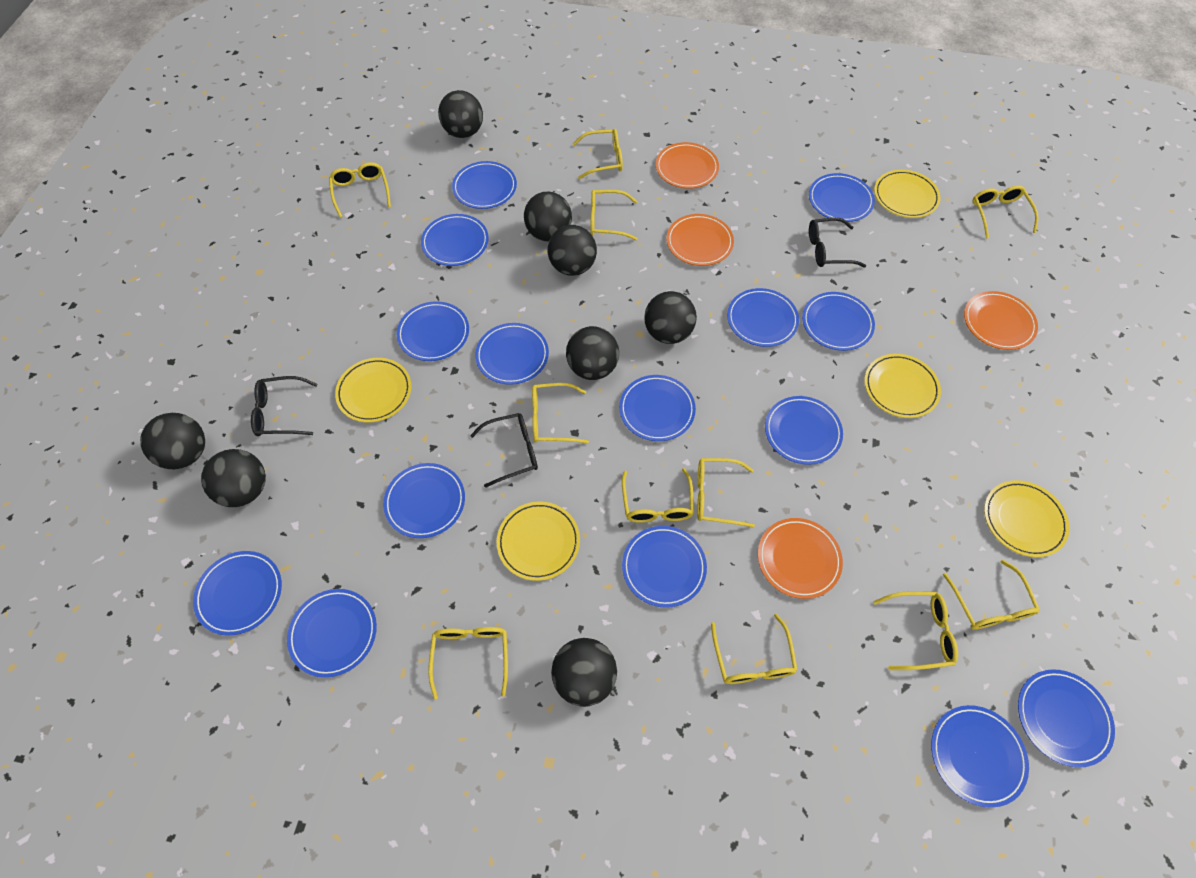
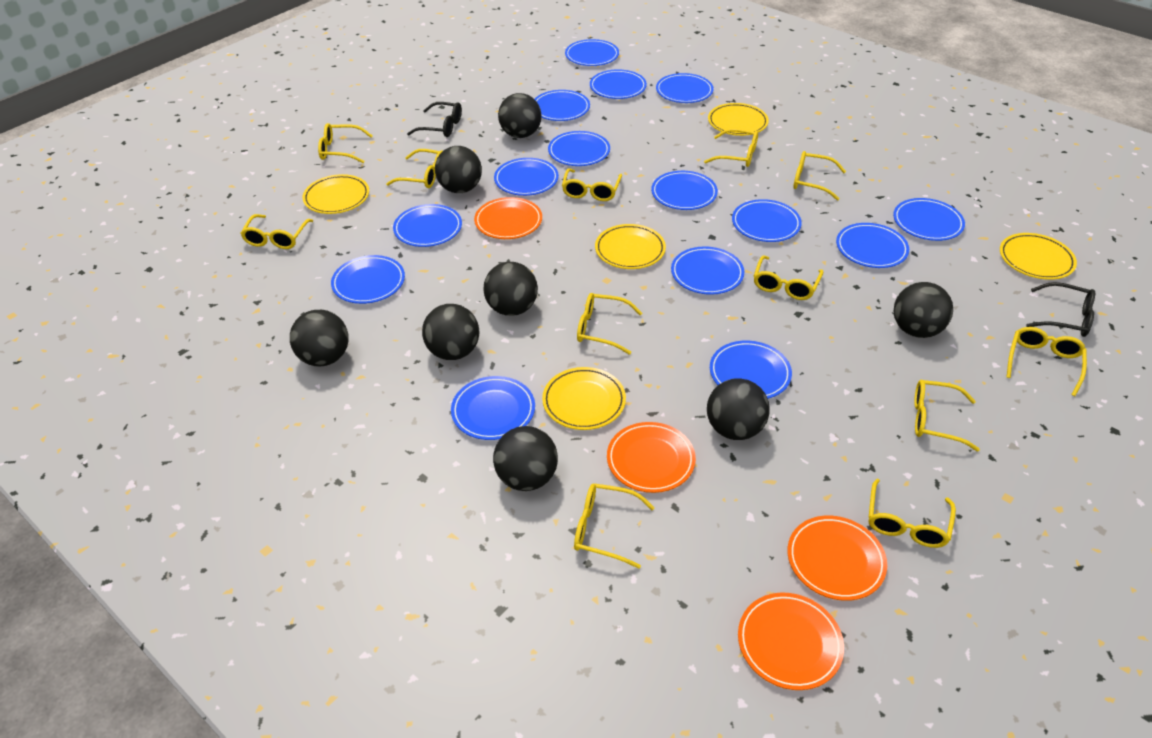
black glasses: 3 -> 2
yellow glasses: 11 -> 12

